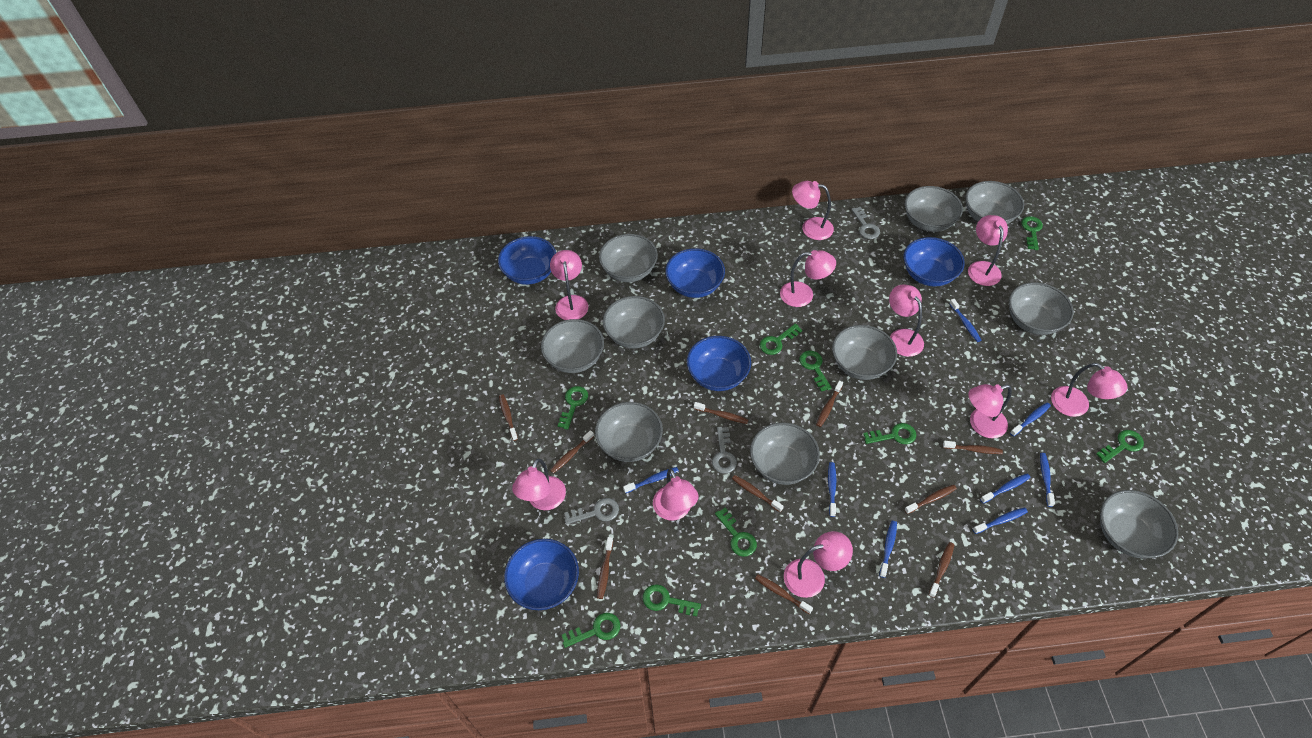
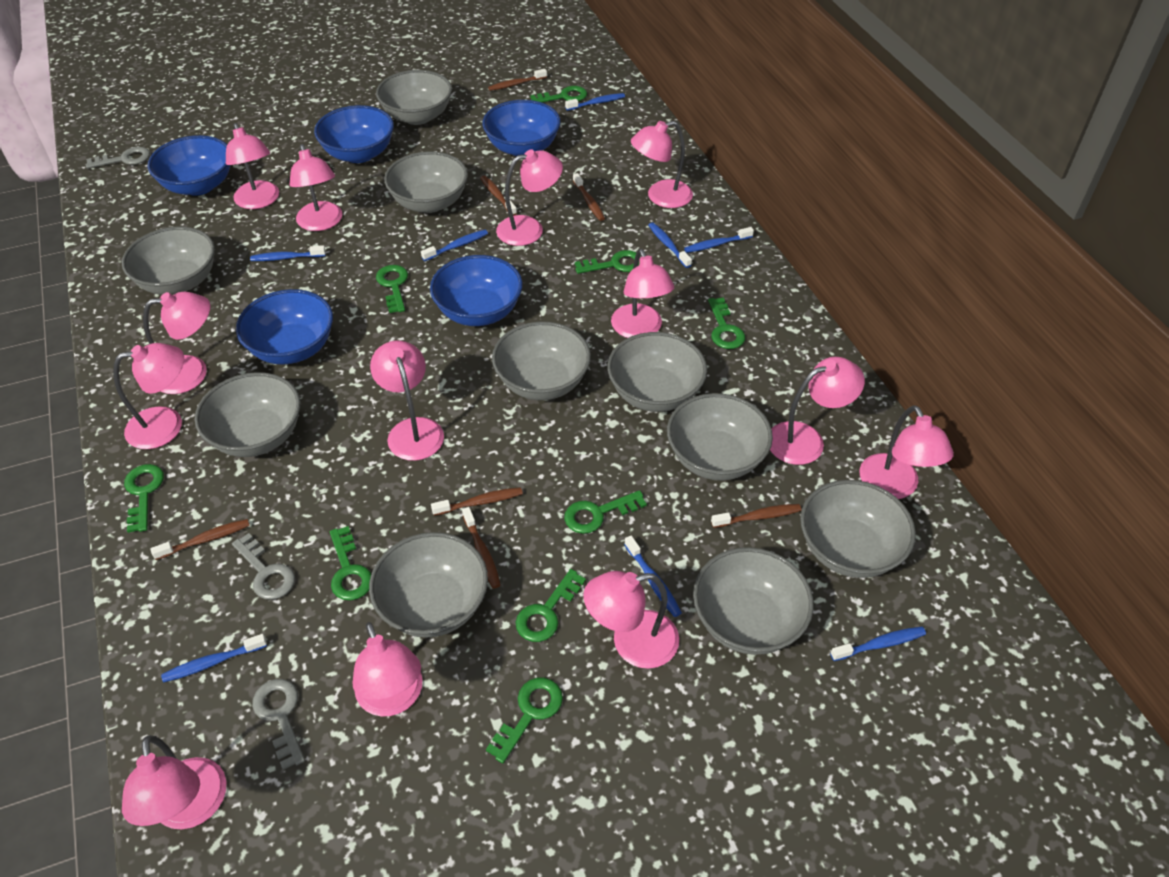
brown toothbrush: 10 -> 7
pink lamp: 10 -> 13

